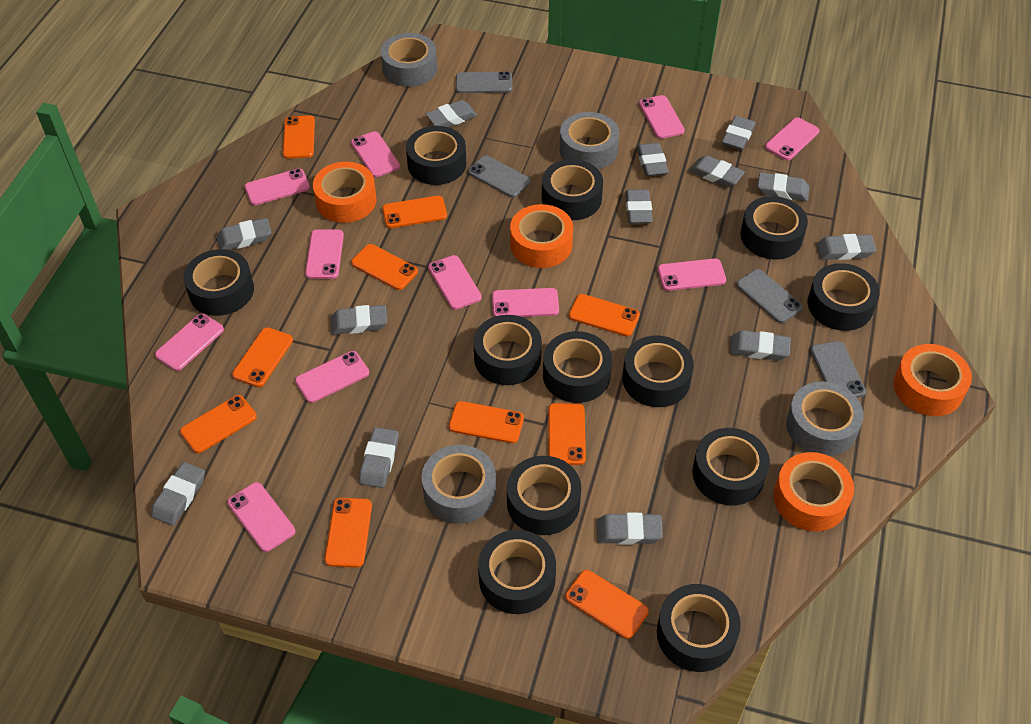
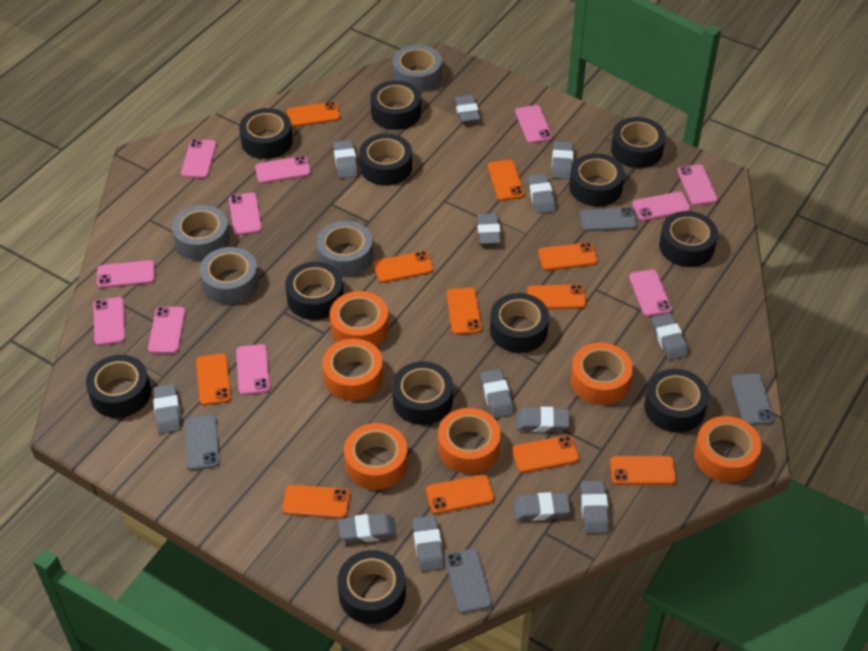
orange phone: 10 -> 11
orange tape: 4 -> 6

